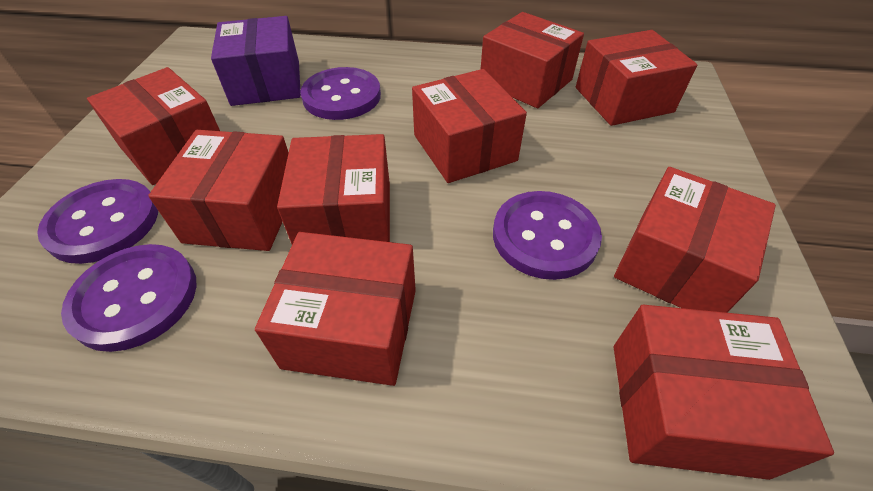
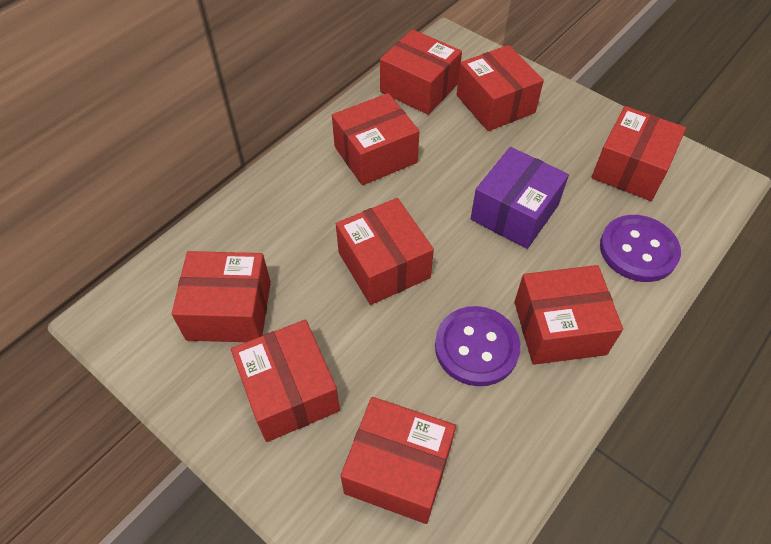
purple button: 4 -> 2

